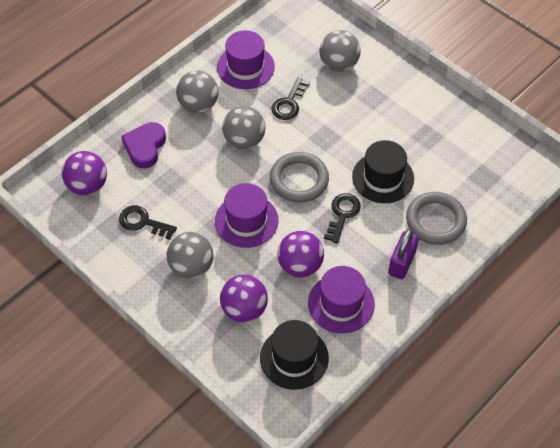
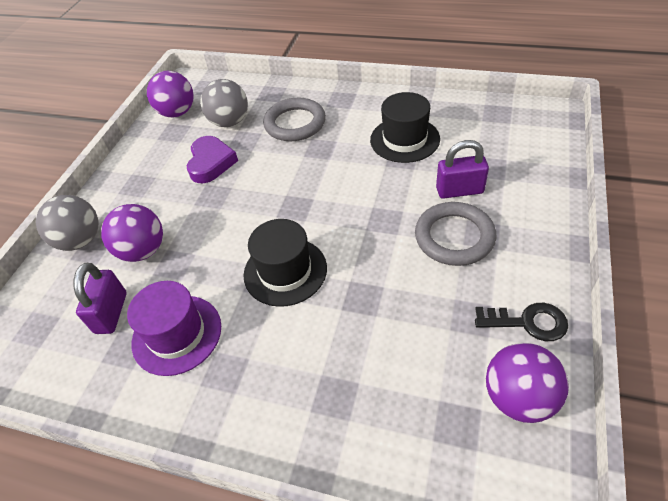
black key: 3 -> 1
grey ball: 4 -> 2
purple hat: 3 -> 1
purple padlock: 1 -> 2

